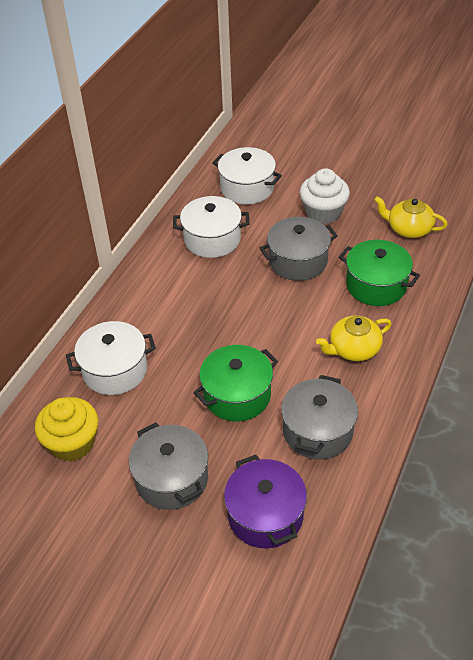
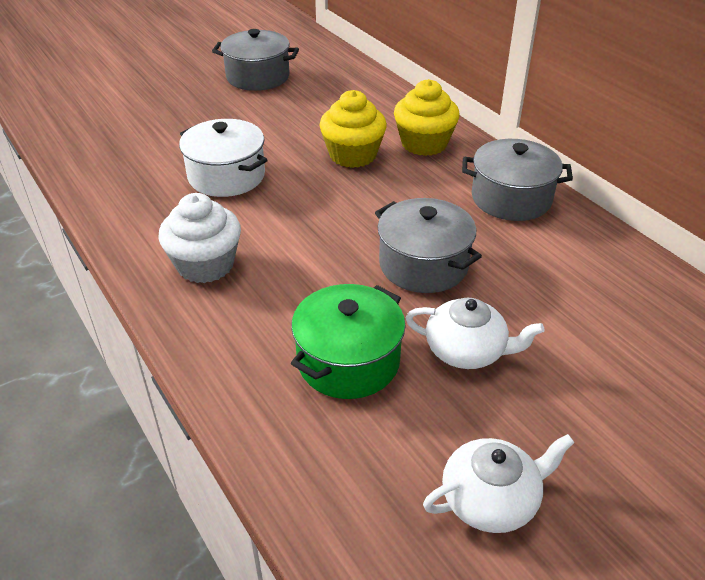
green pot: 2 -> 1
purple pot: 1 -> 0
white pot: 3 -> 1
white teapot: 0 -> 2
yellow cupcake: 1 -> 2
yellow teapot: 2 -> 0

